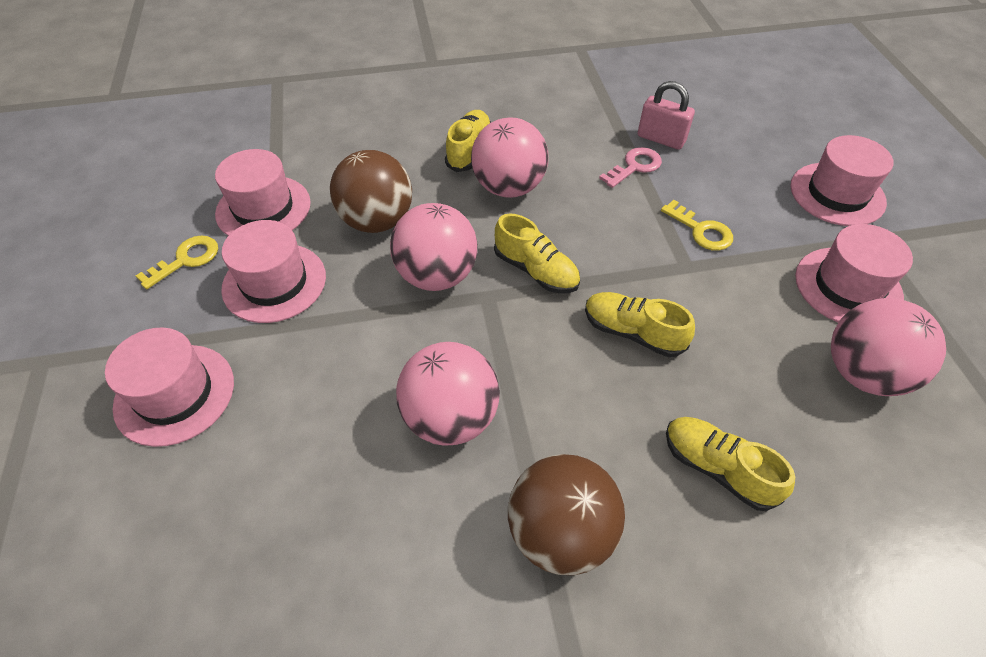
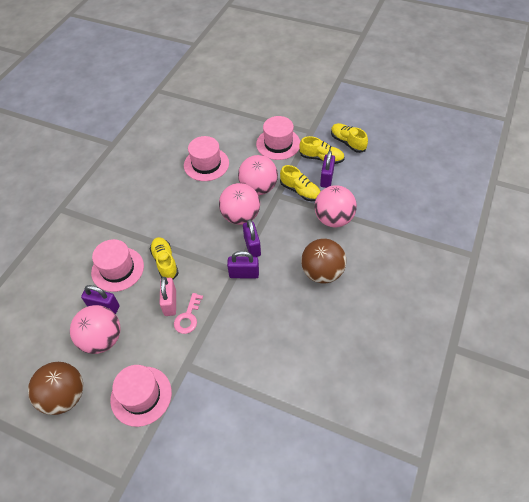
pink hat: 5 -> 4
purple padlock: 0 -> 4
yellow key: 2 -> 0

